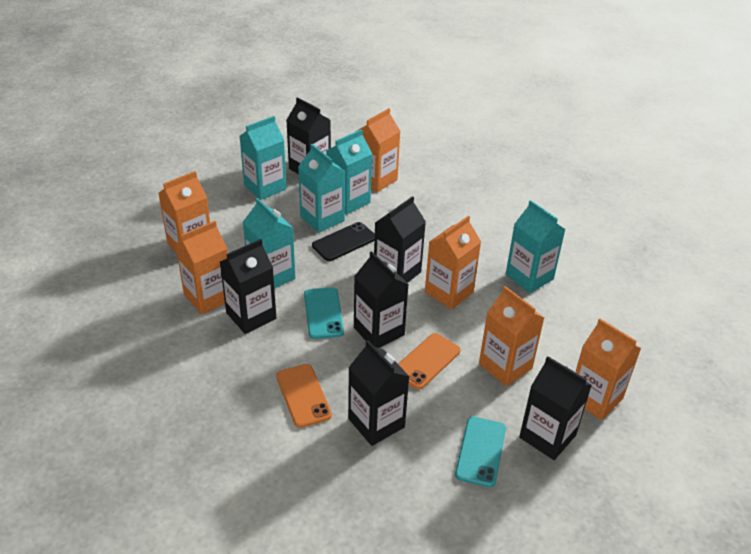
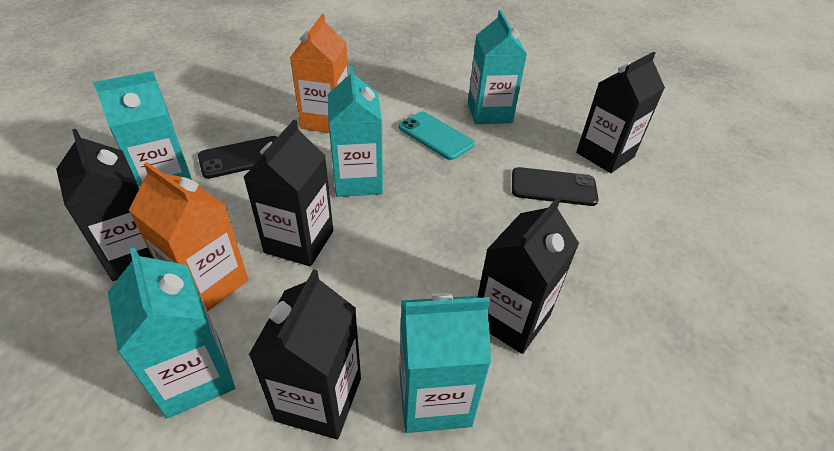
black carton: 6 -> 5
black phone: 1 -> 2
orange carton: 6 -> 2
orange phone: 2 -> 0
turquoise phone: 2 -> 1

